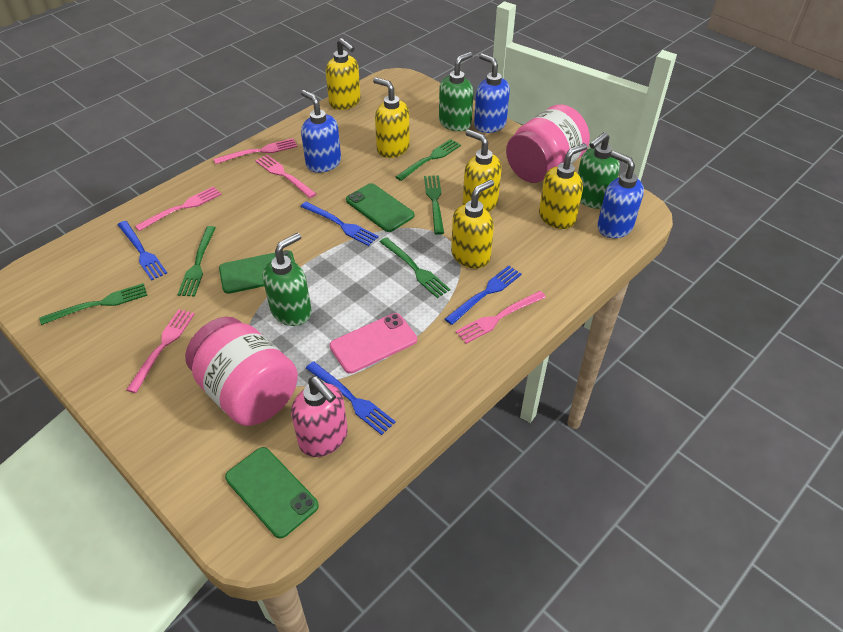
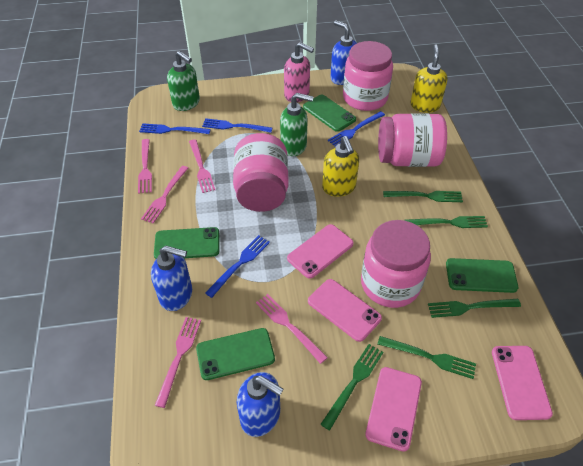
green phone: 3 -> 4
green soap dispenser: 3 -> 2
pink jar: 2 -> 4
pink phone: 1 -> 4
yellow soap dispenser: 5 -> 2

